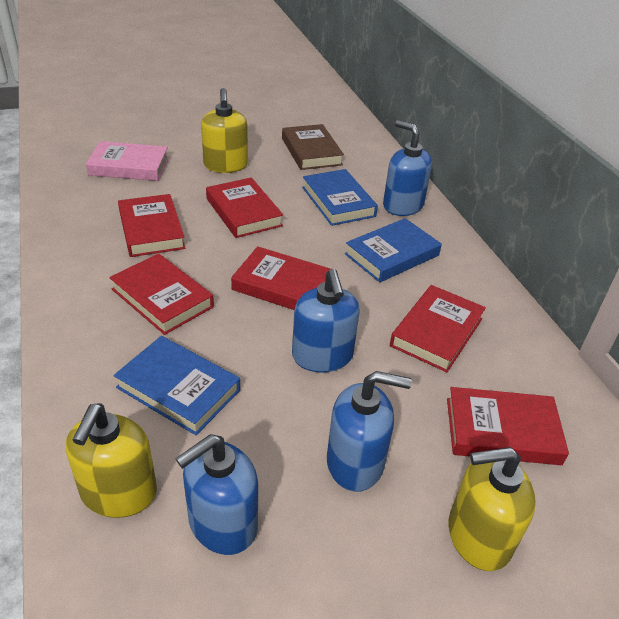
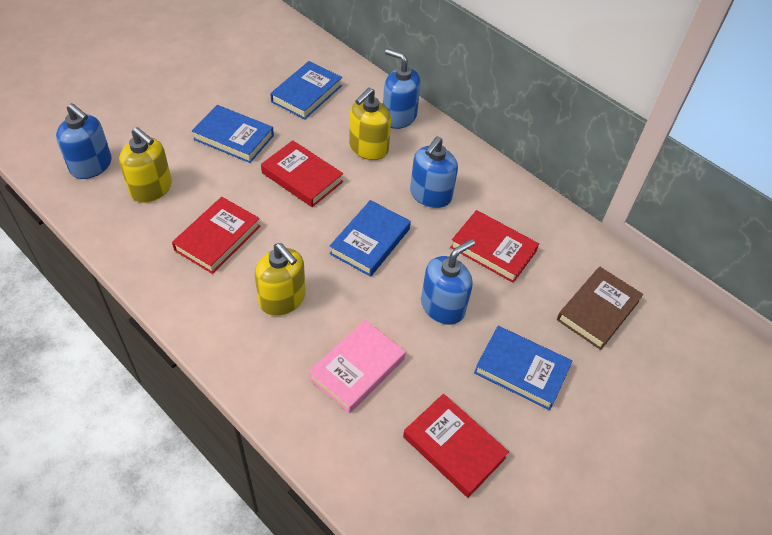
blue book: 3 -> 4
red book: 6 -> 4

